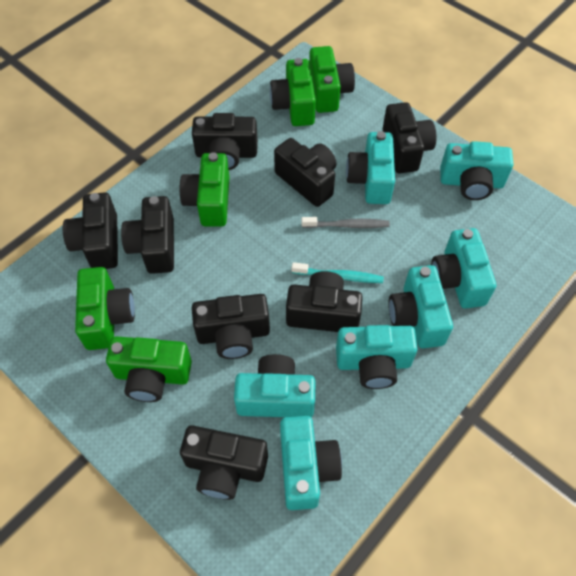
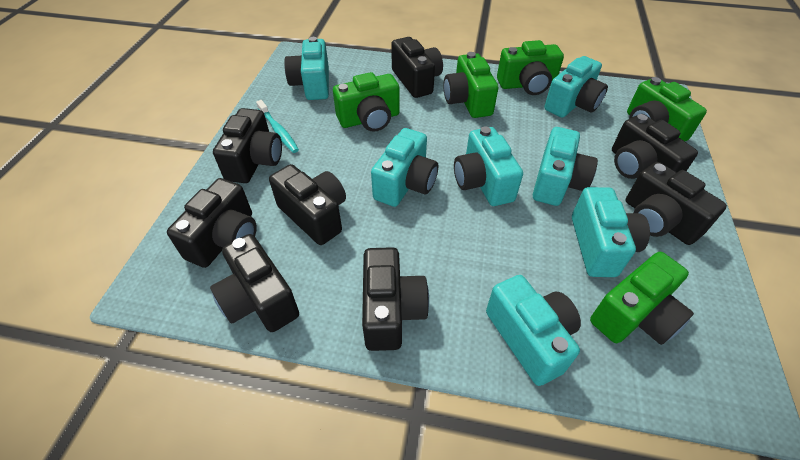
grey toothbrush: 1 -> 0

